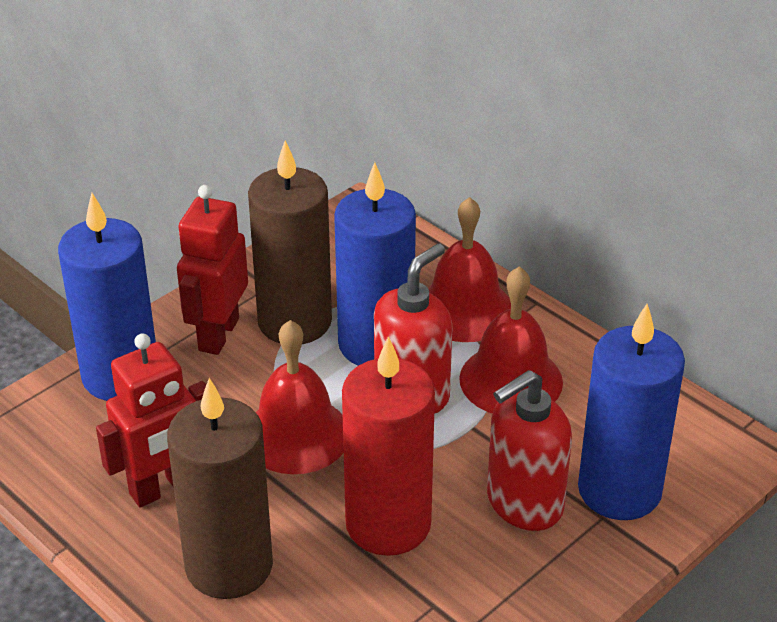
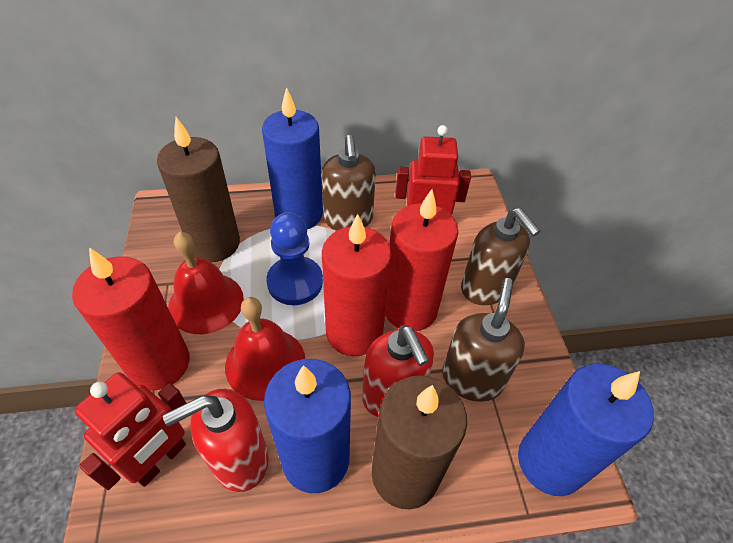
blue pawn: 0 -> 1
brown soap dispenser: 0 -> 3
red bell: 3 -> 2
red candle: 1 -> 3

